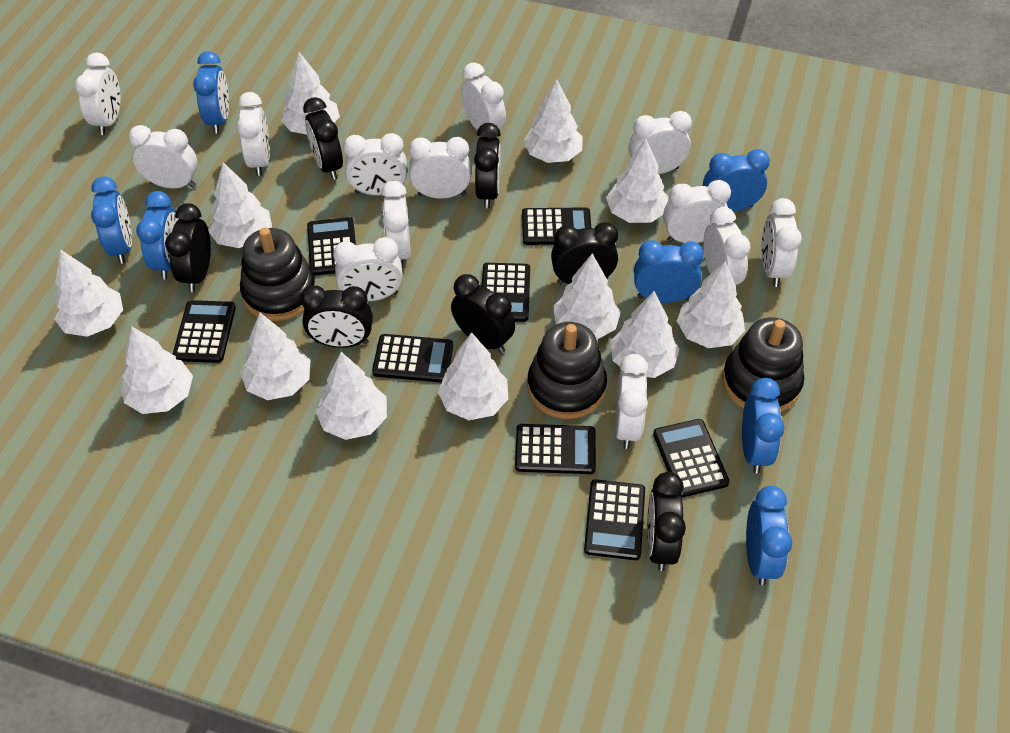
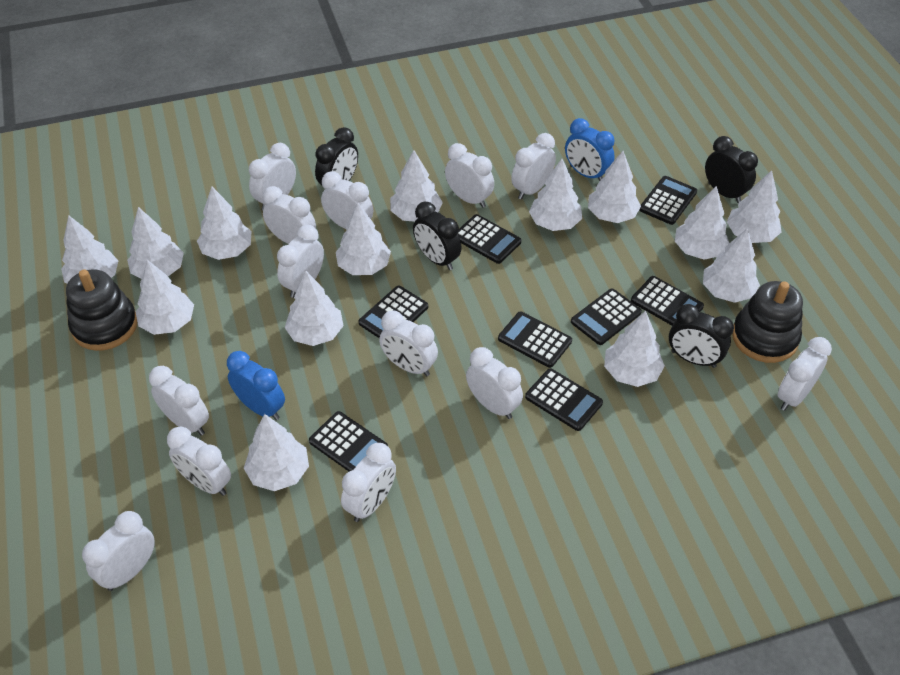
black clock: 7 -> 4
black stacking toy: 3 -> 2
blue clock: 7 -> 2
white tree: 12 -> 14

